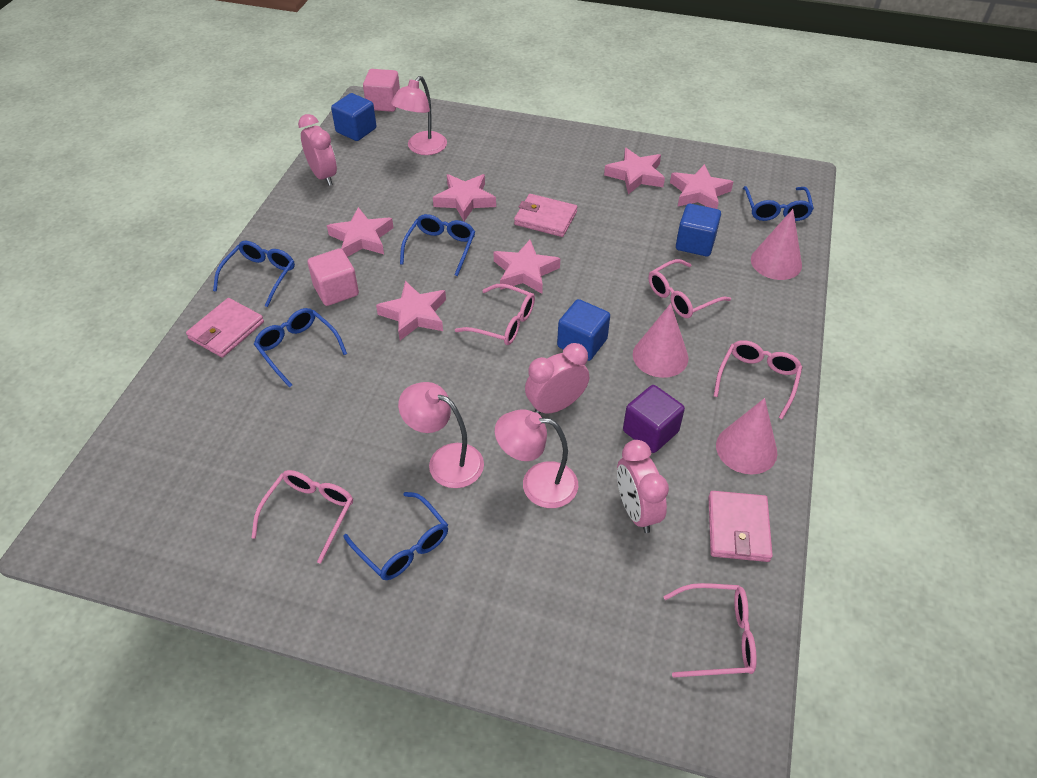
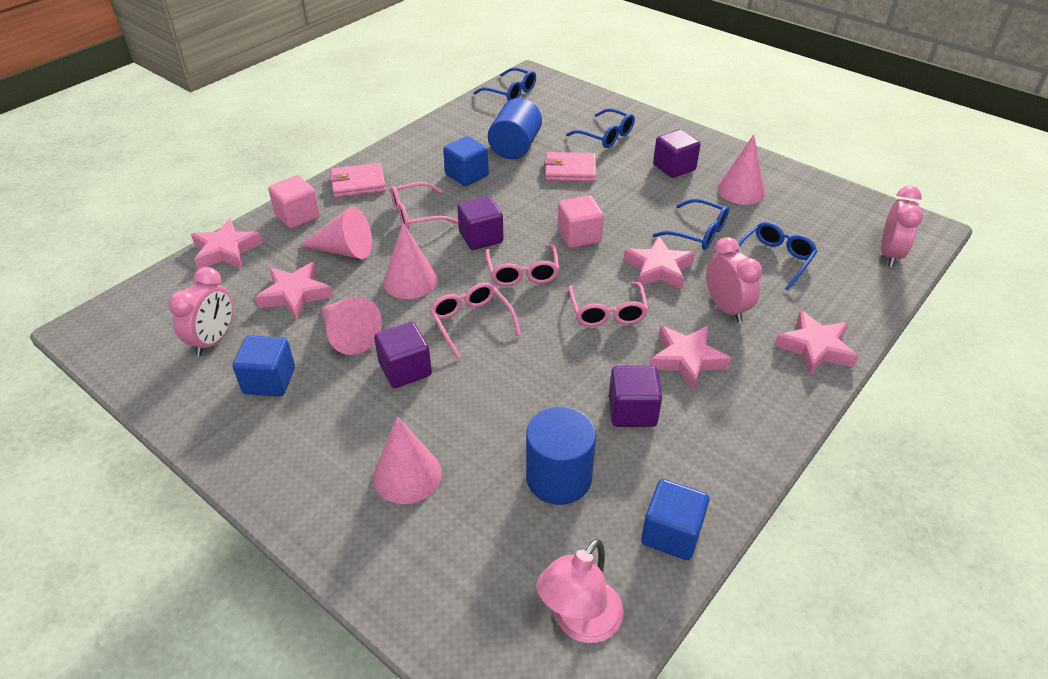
blue cylinder: 0 -> 2
blue glasses: 5 -> 4
pink cone: 3 -> 5
pink glasses: 5 -> 4
pink lamp: 3 -> 1
pink star: 6 -> 5
pink wallet: 3 -> 2
purple cube: 1 -> 4

